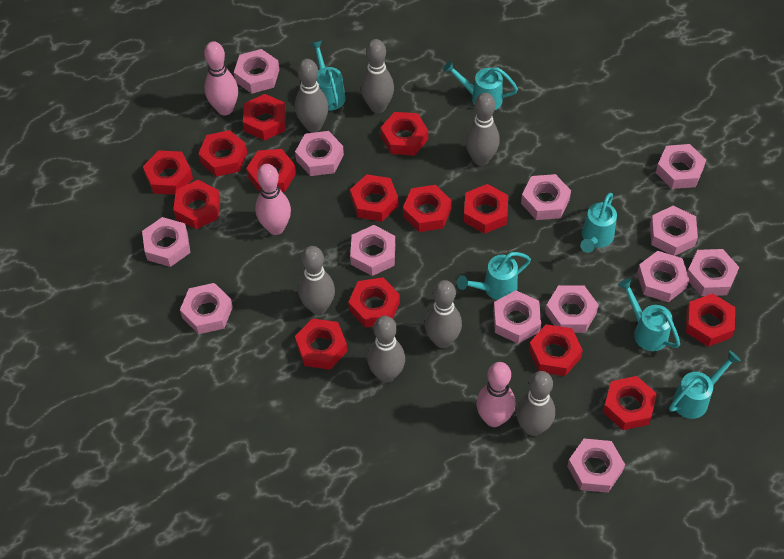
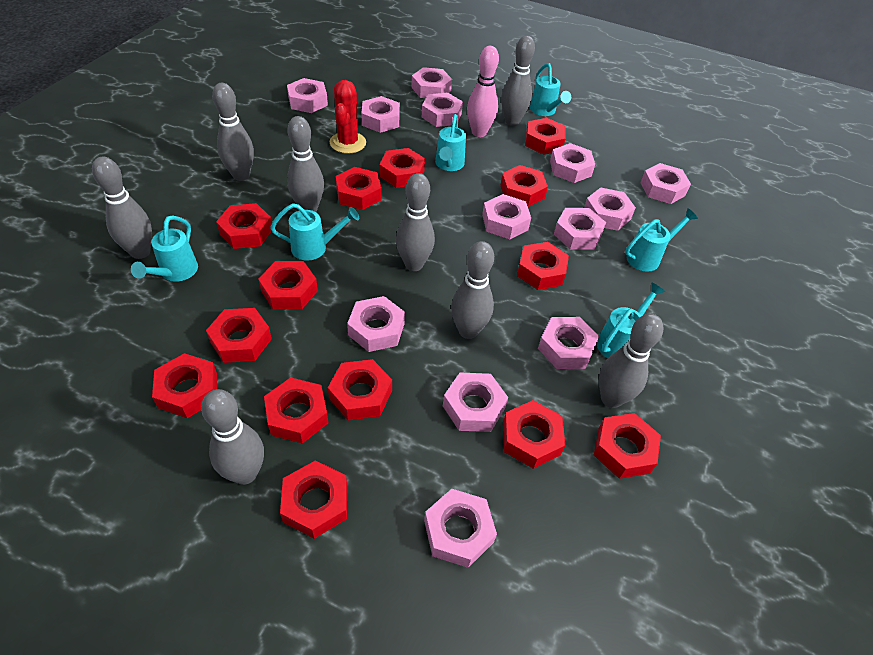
grey bowling pin: 7 -> 8
pink bowling pin: 3 -> 1
red cactus: 0 -> 1

